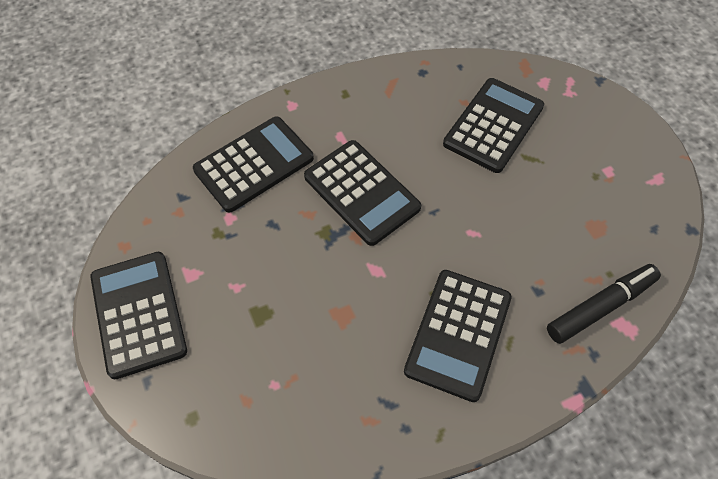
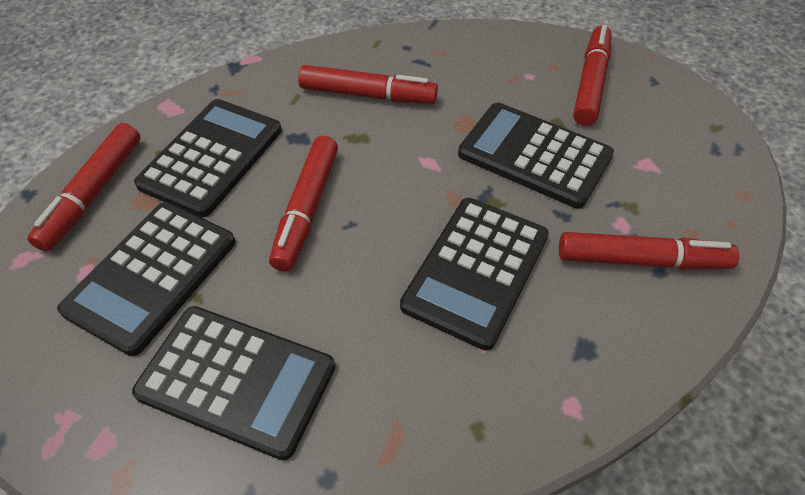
black marker: 1 -> 0
red marker: 0 -> 5

